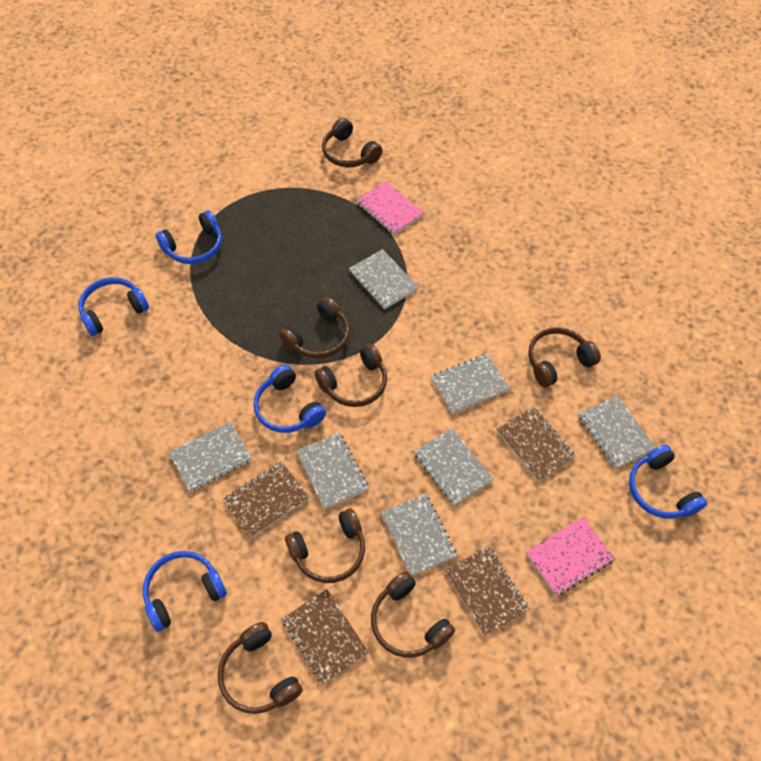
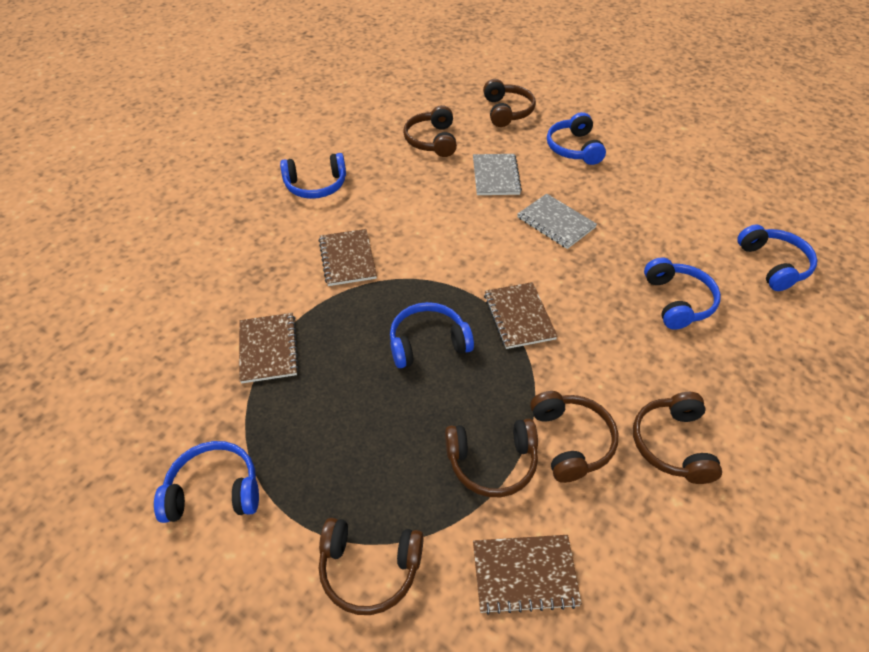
blue headphones: 5 -> 6
brown headphones: 7 -> 6
grey notebook: 7 -> 2
pink notebook: 2 -> 0

